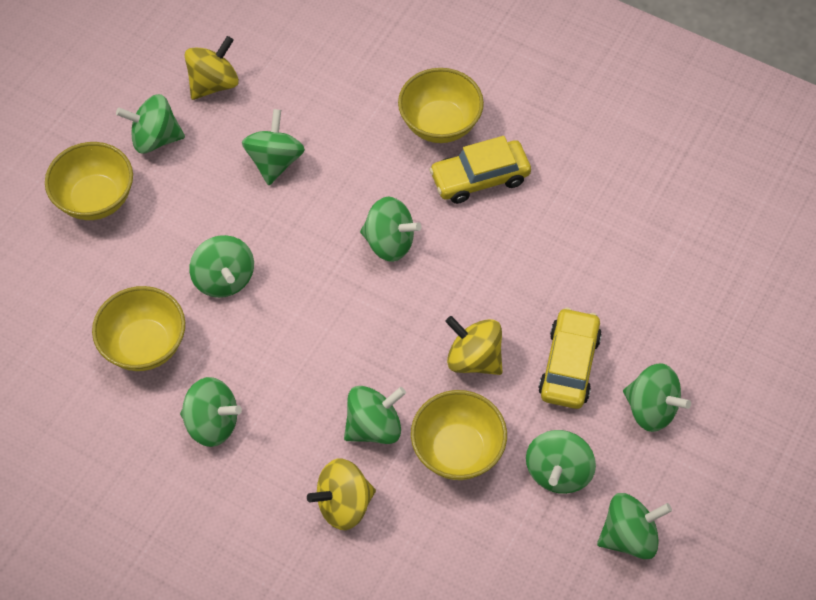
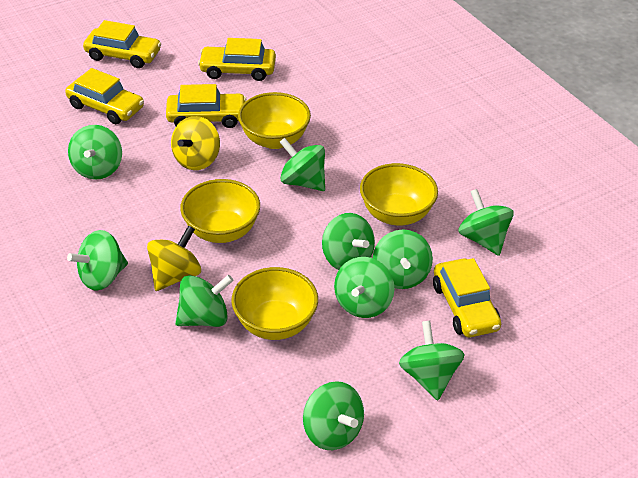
green spinning top: 9 -> 10
yellow car: 2 -> 5
yellow spinning top: 3 -> 2

